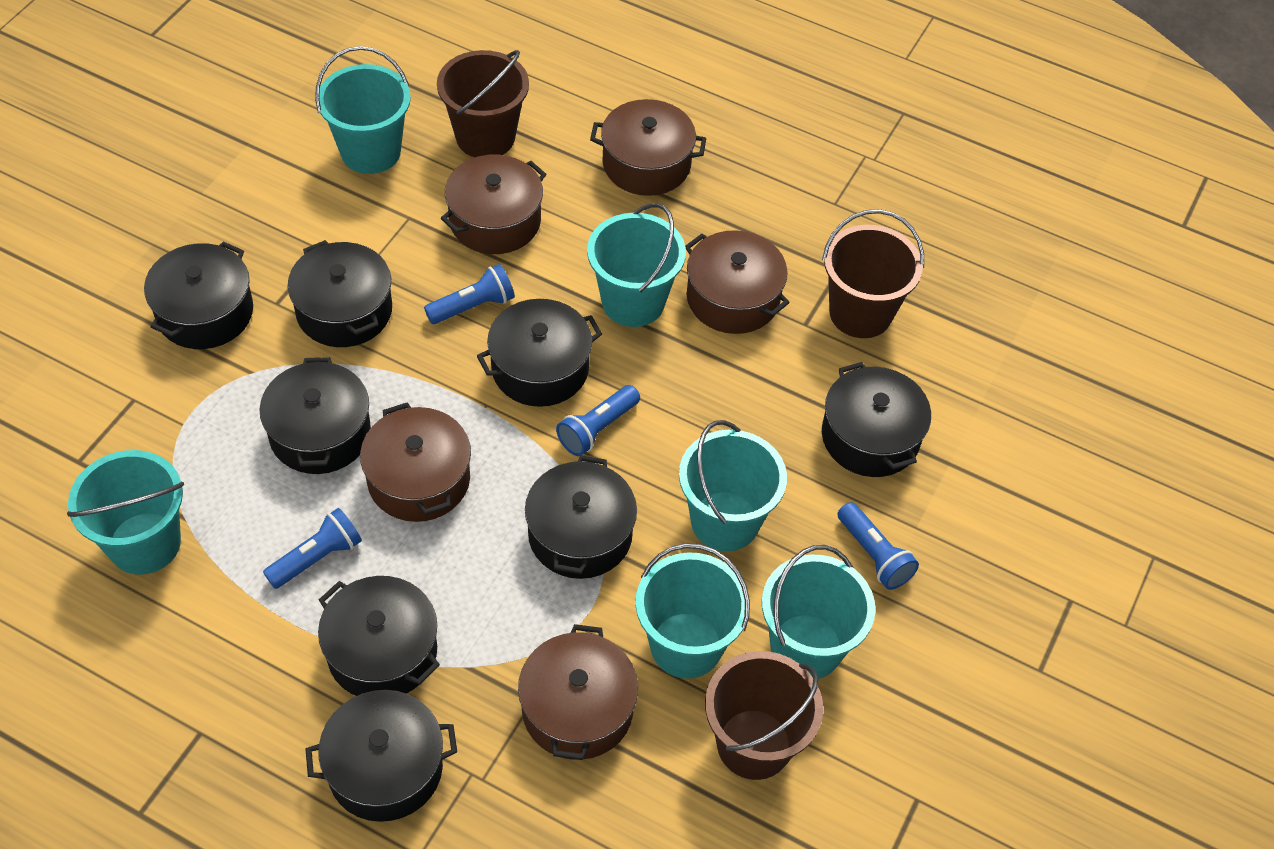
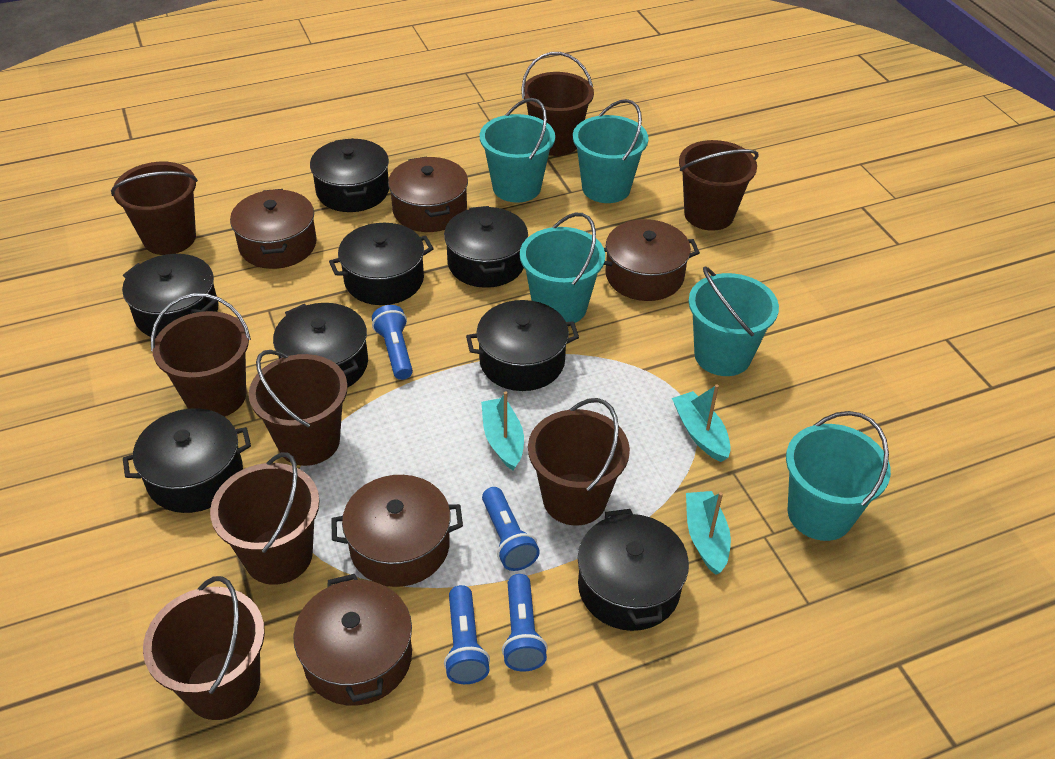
brown bucket: 3 -> 8
turquoise boat: 0 -> 3
turquoise bucket: 6 -> 5

